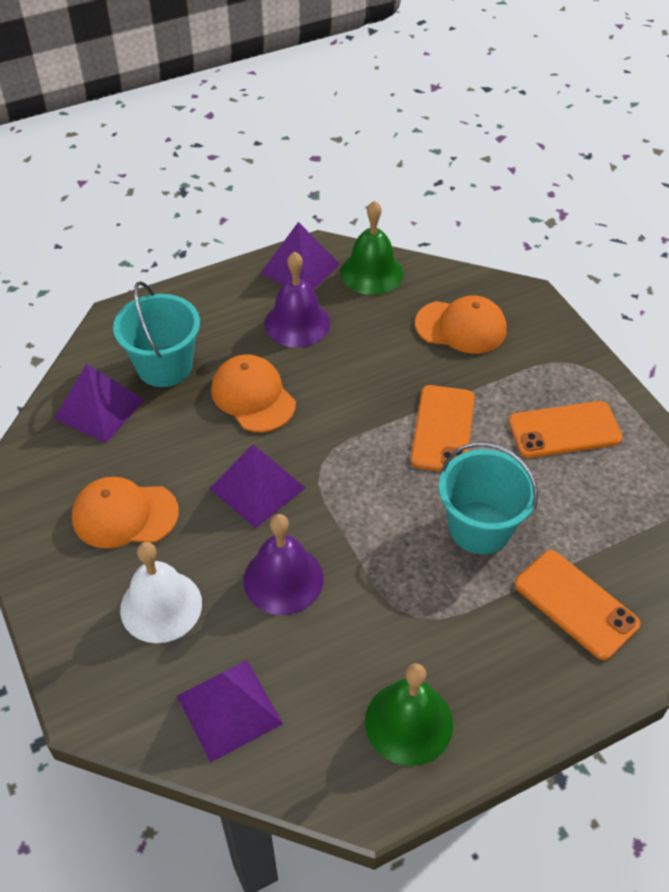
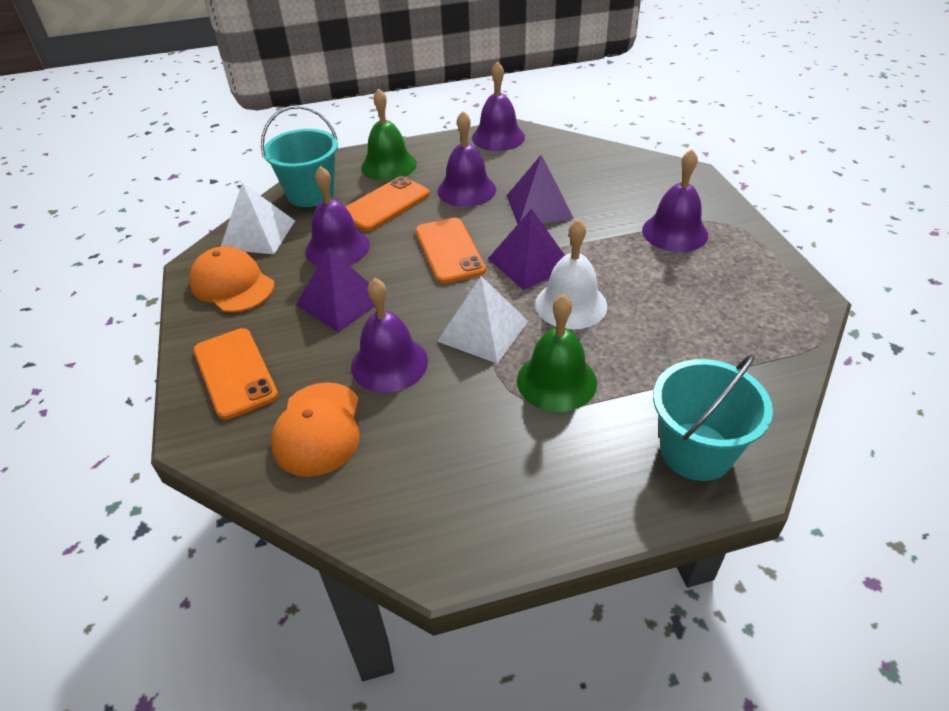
orange cap: 3 -> 2
purple bell: 2 -> 5
purple pyramid: 4 -> 3
white pyramid: 0 -> 2

